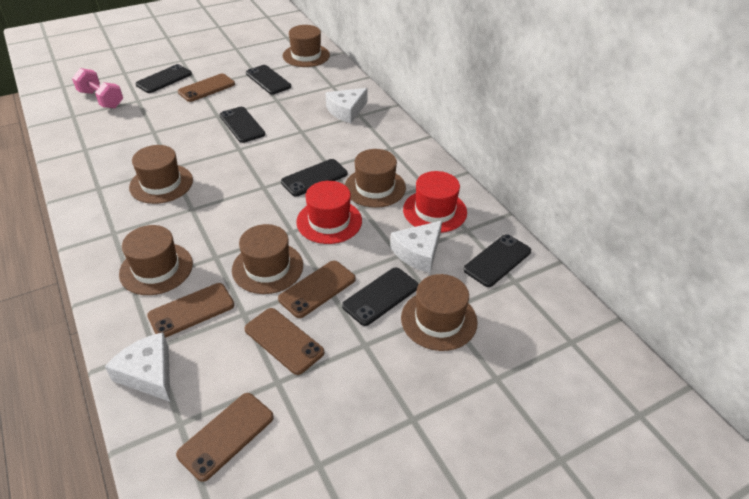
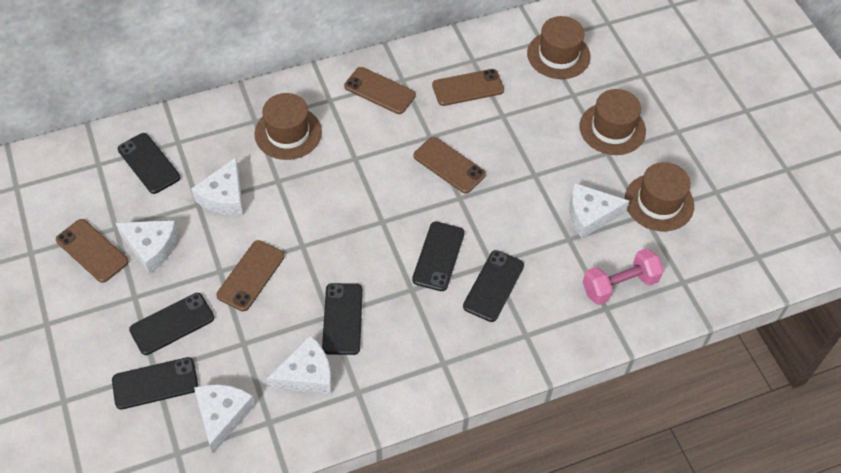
brown hat: 6 -> 4
red hat: 2 -> 0
white cheese: 3 -> 5

